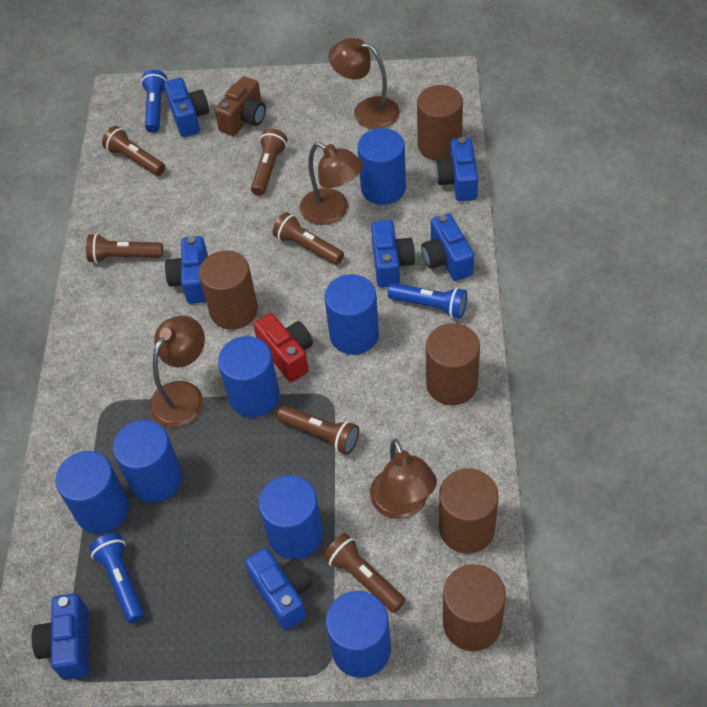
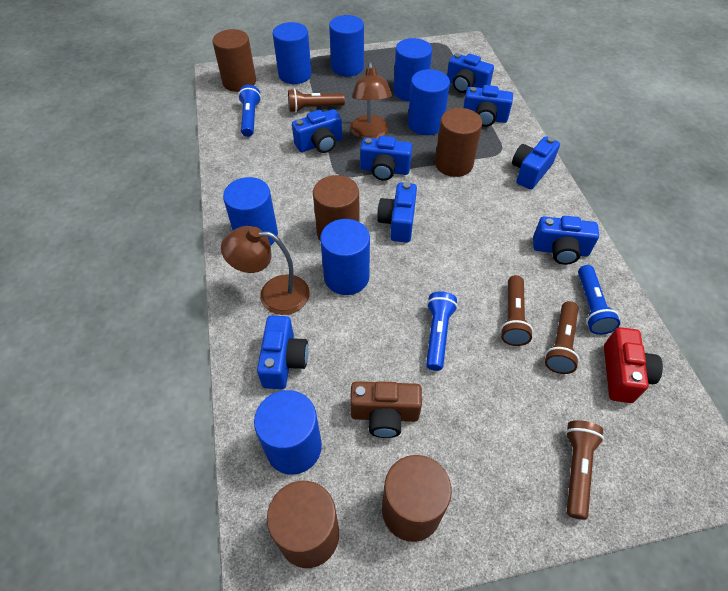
blue camera: 7 -> 8
brown flashlight: 6 -> 4
brown lamp: 4 -> 2

